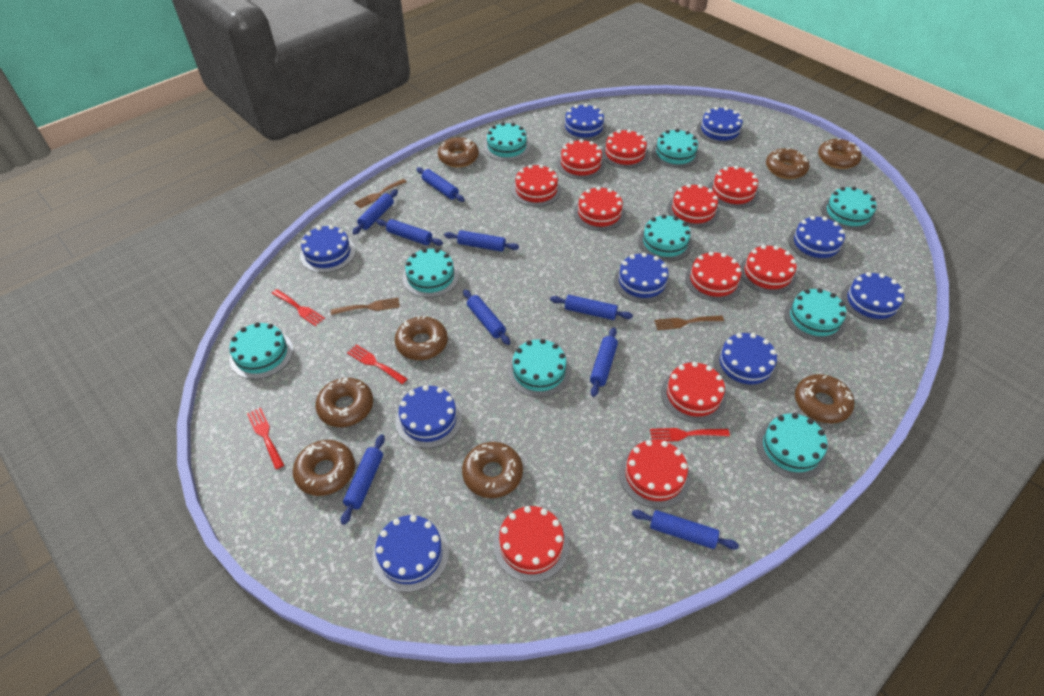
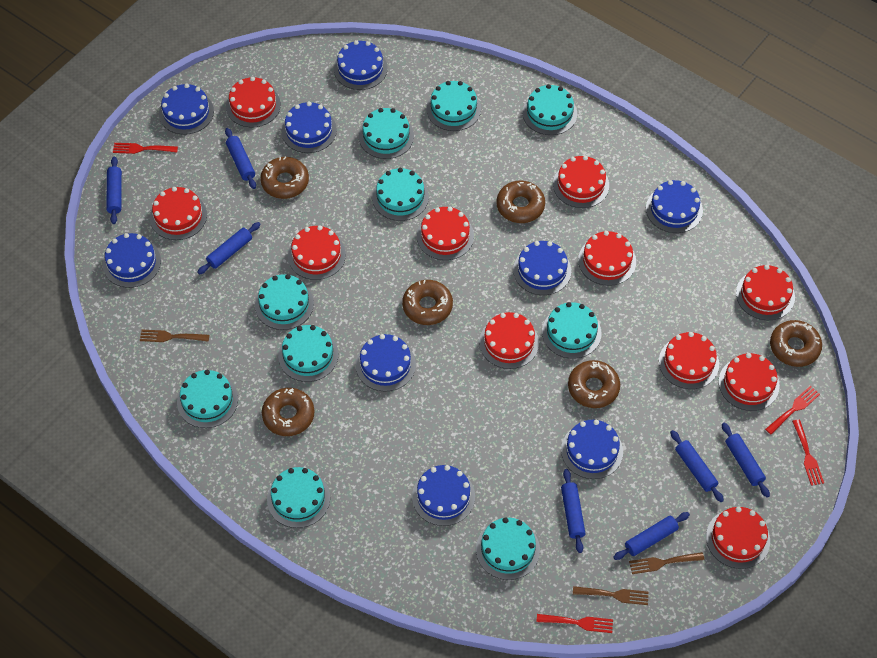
blue rolling pin: 9 -> 7
brown donut: 8 -> 6
turquoise cake: 9 -> 10

